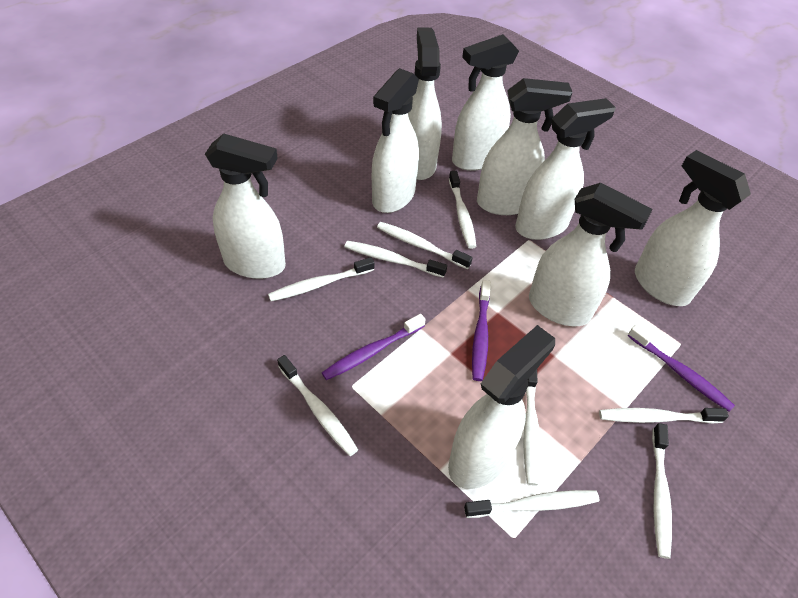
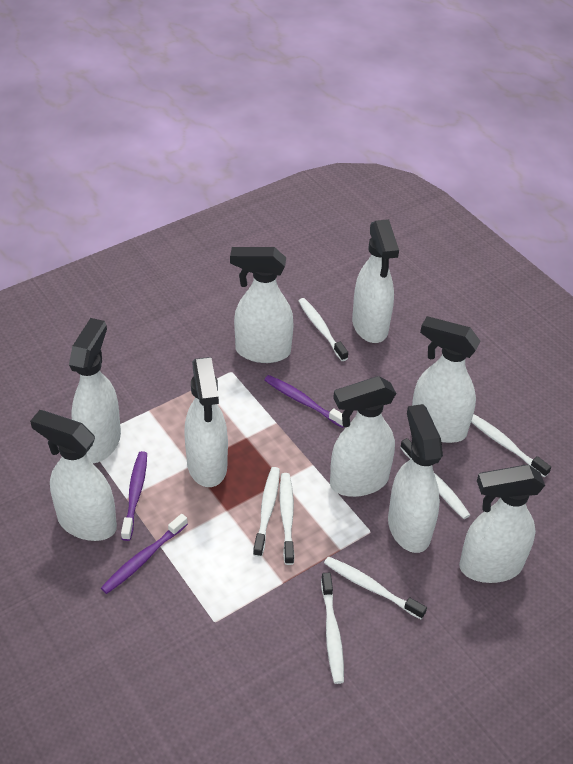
white toothbrush: 9 -> 7

